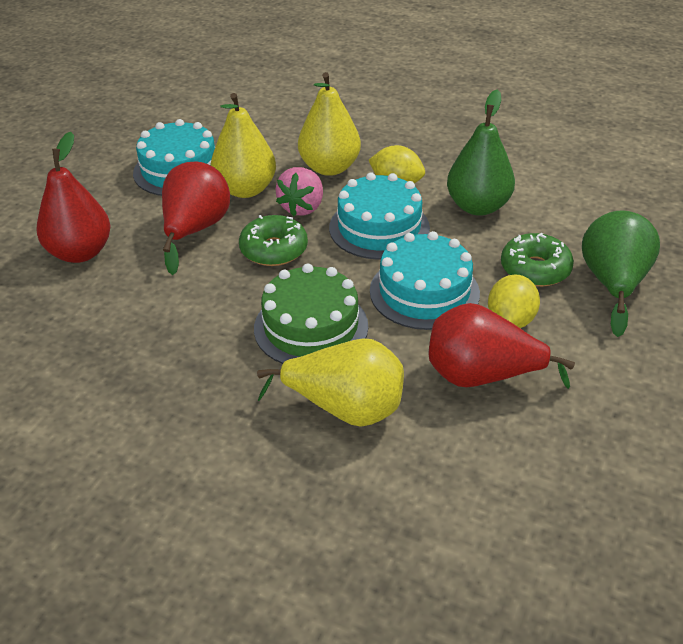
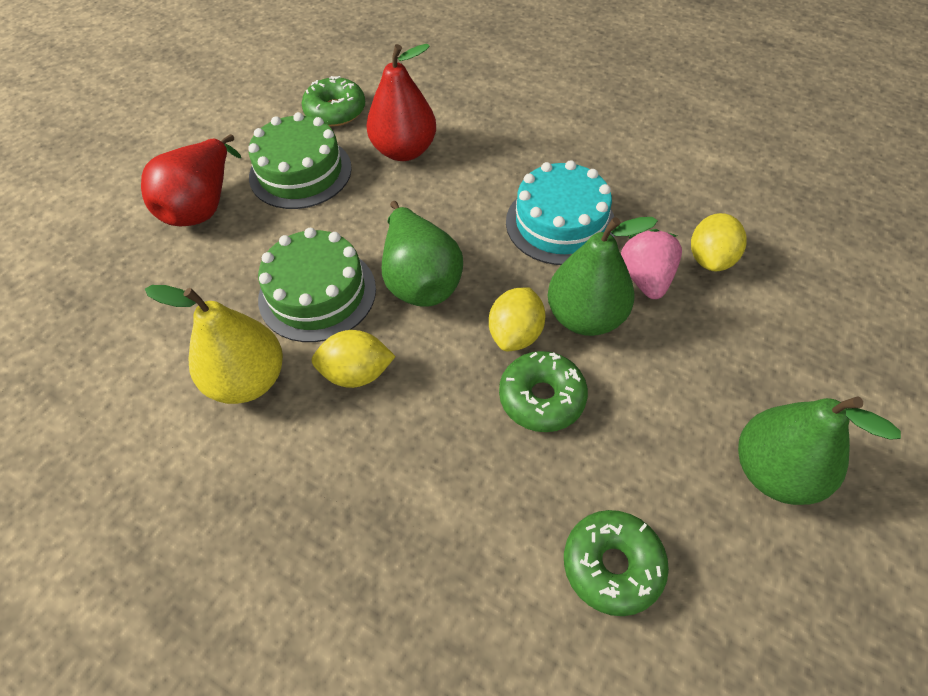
green cake: 1 -> 2
green donut: 2 -> 3
green pear: 2 -> 3
red pear: 3 -> 2
turquoise cake: 3 -> 1
yellow lemon: 2 -> 3
yellow pear: 3 -> 1

